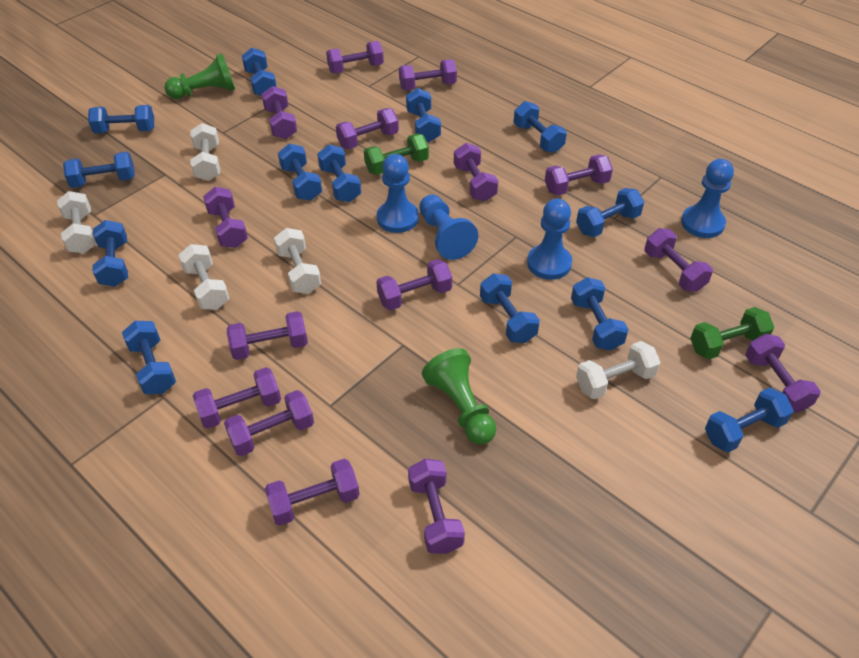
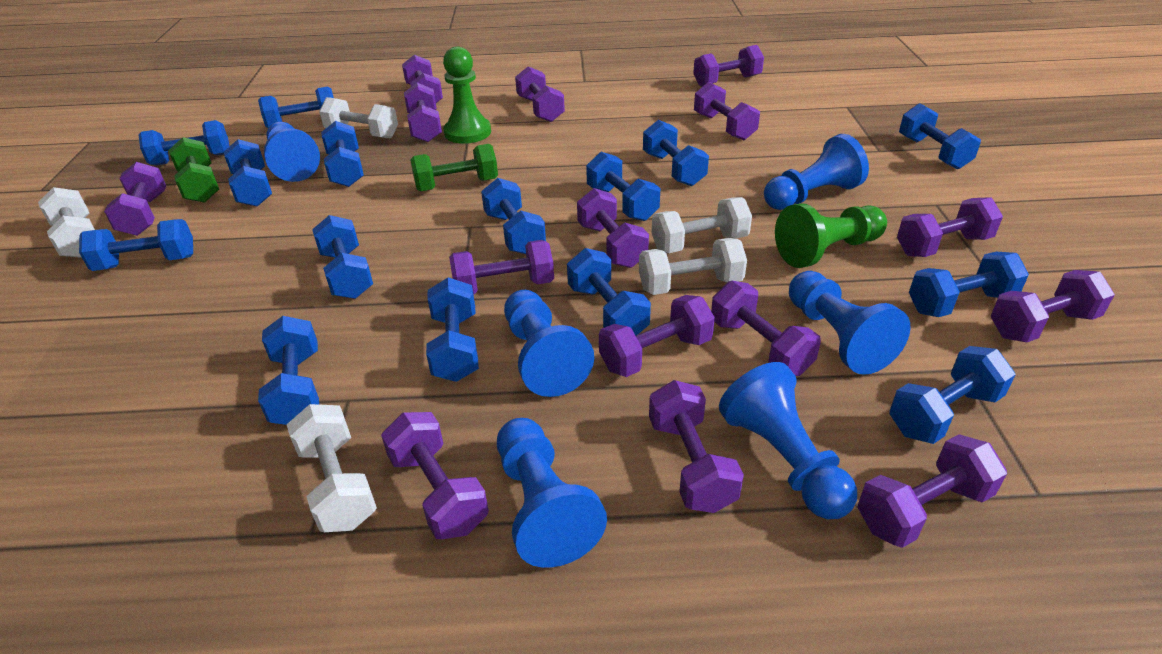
blue dumbbell: 13 -> 15
blue pawn: 4 -> 6

